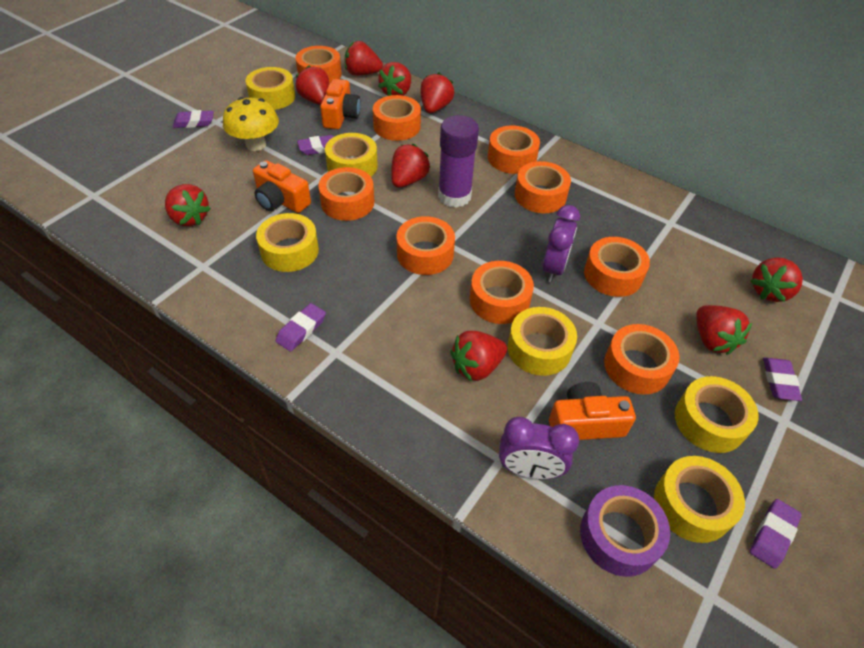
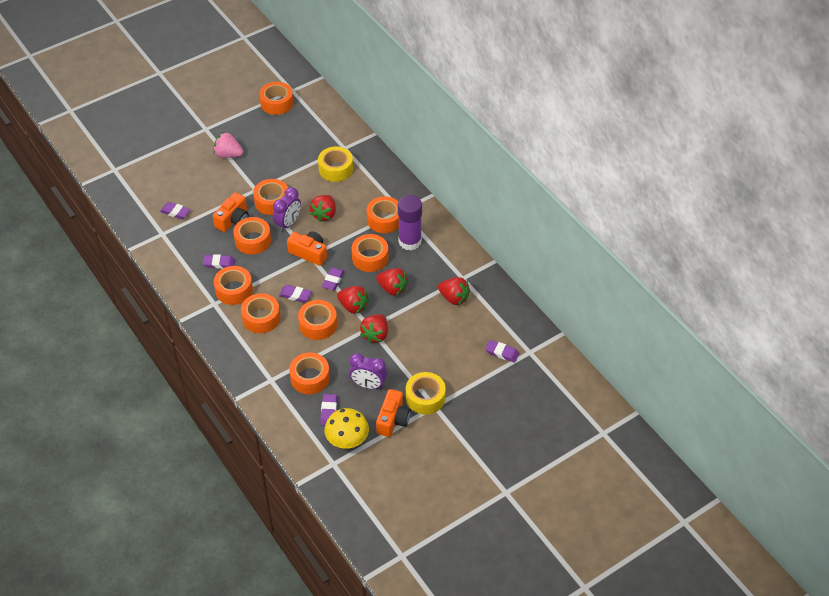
pink strawberry: 0 -> 1
purple eraser: 5 -> 6
purple tape: 1 -> 0
red strawberry: 9 -> 5
yellow tape: 6 -> 2

